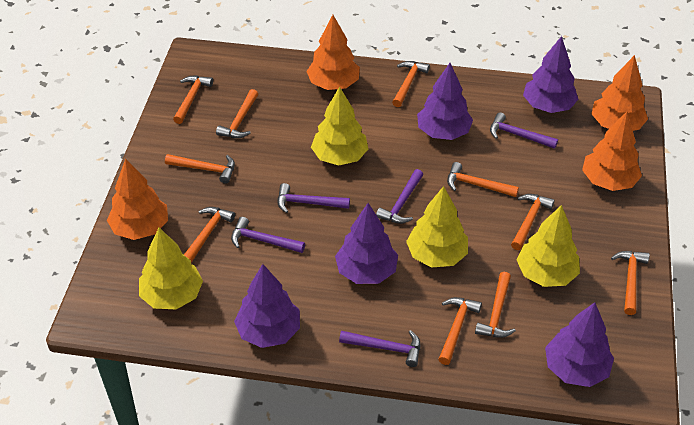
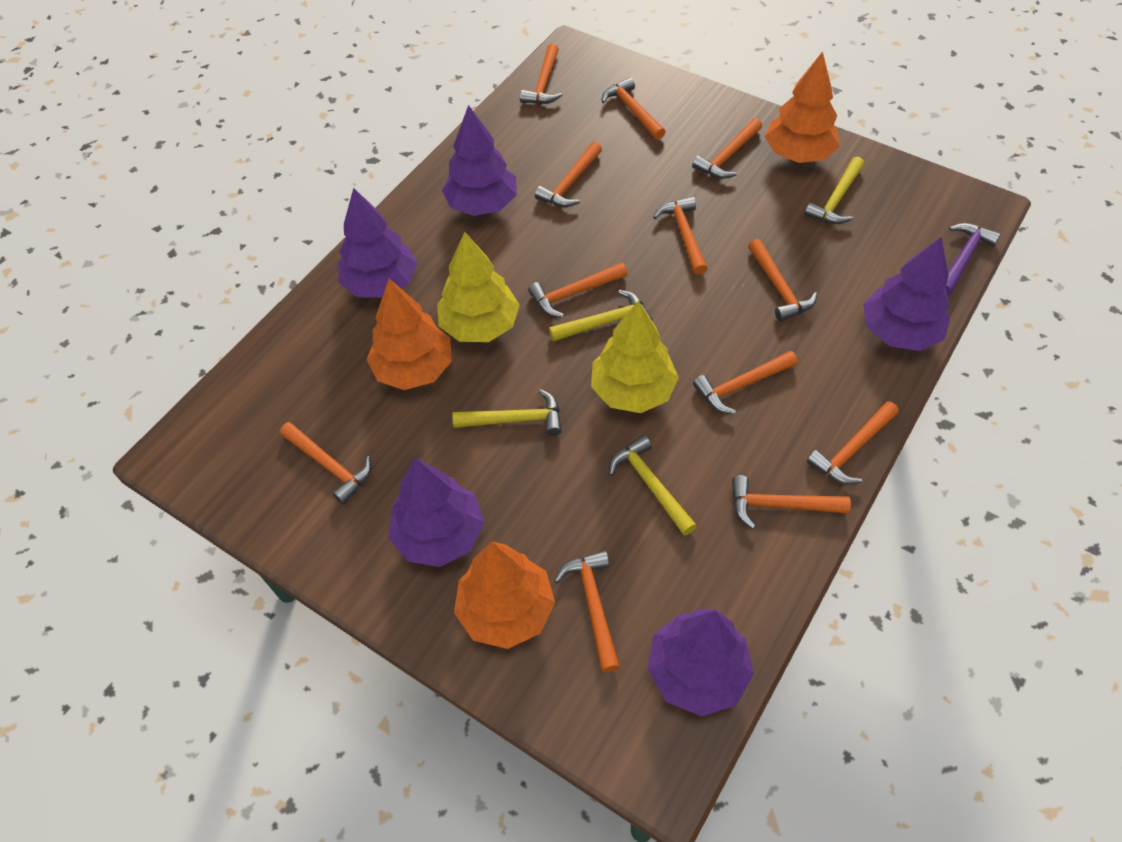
orange hammer: 10 -> 12
orange tree: 4 -> 3
purple hammer: 5 -> 1
yellow hammer: 0 -> 4
yellow tree: 4 -> 2

